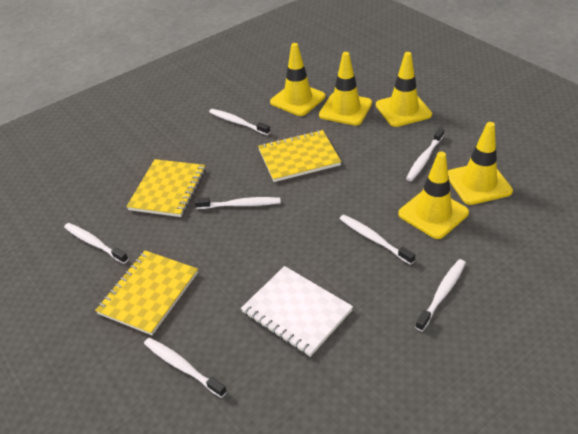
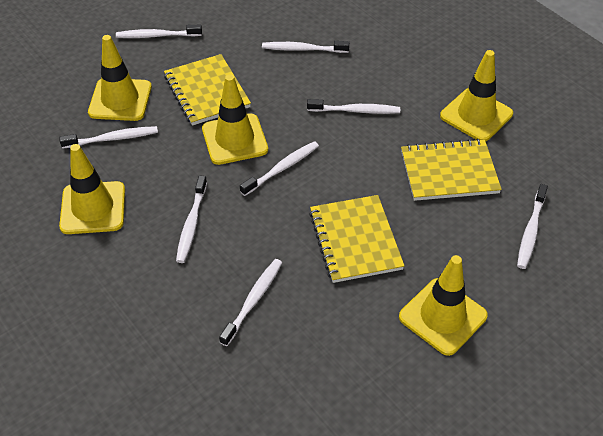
white notebook: 1 -> 0
white toothbrush: 7 -> 8

